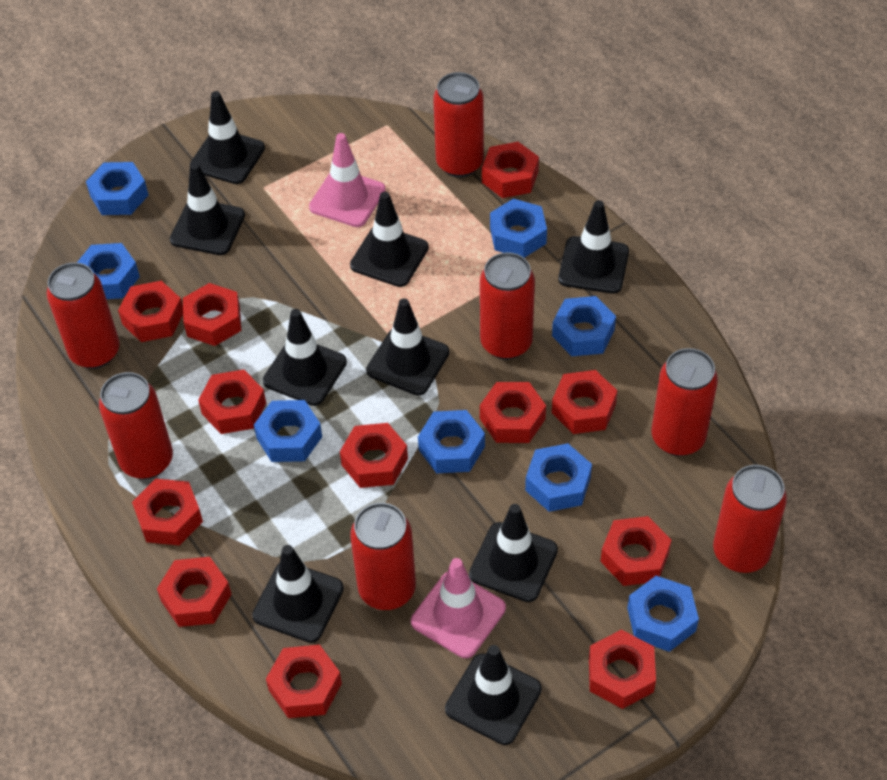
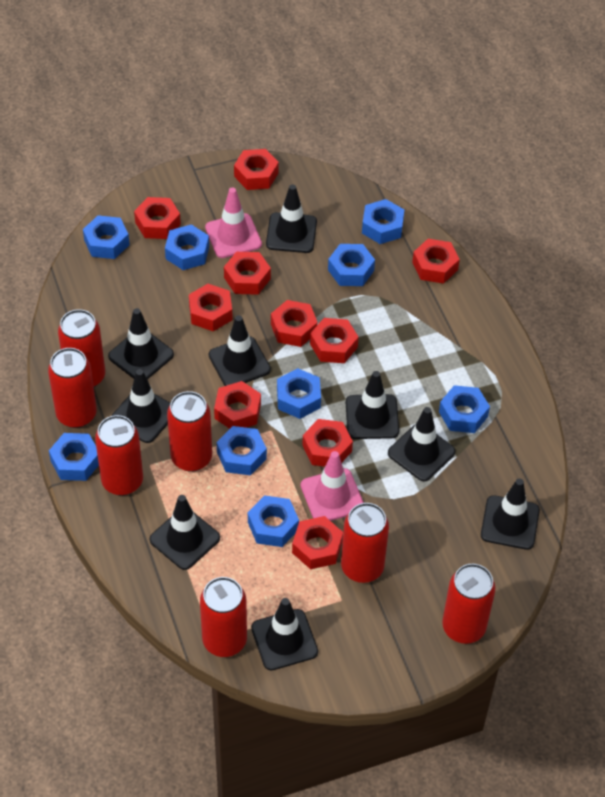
blue nut: 8 -> 9
red nut: 12 -> 10

